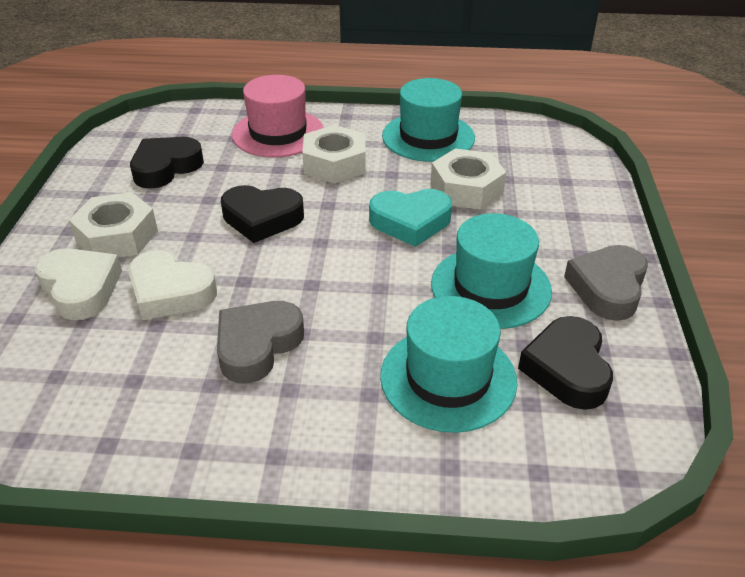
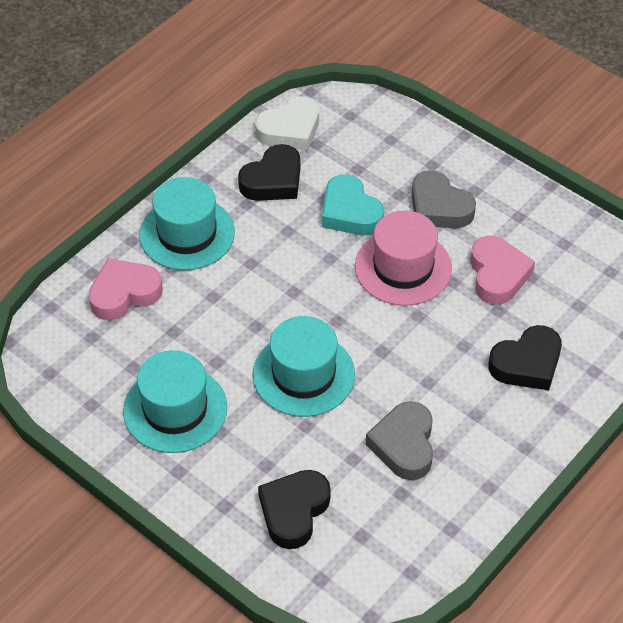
pink heart: 0 -> 2
white heart: 2 -> 1
white nut: 3 -> 0

